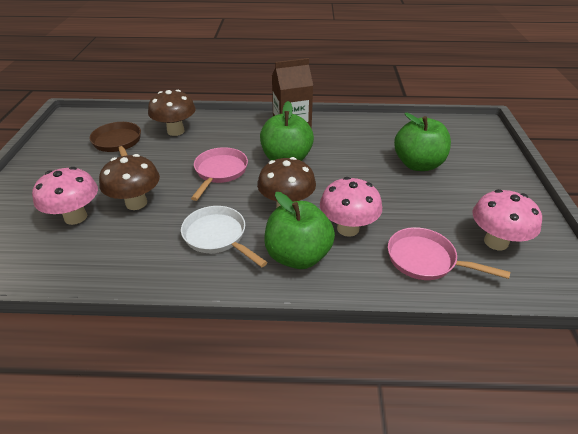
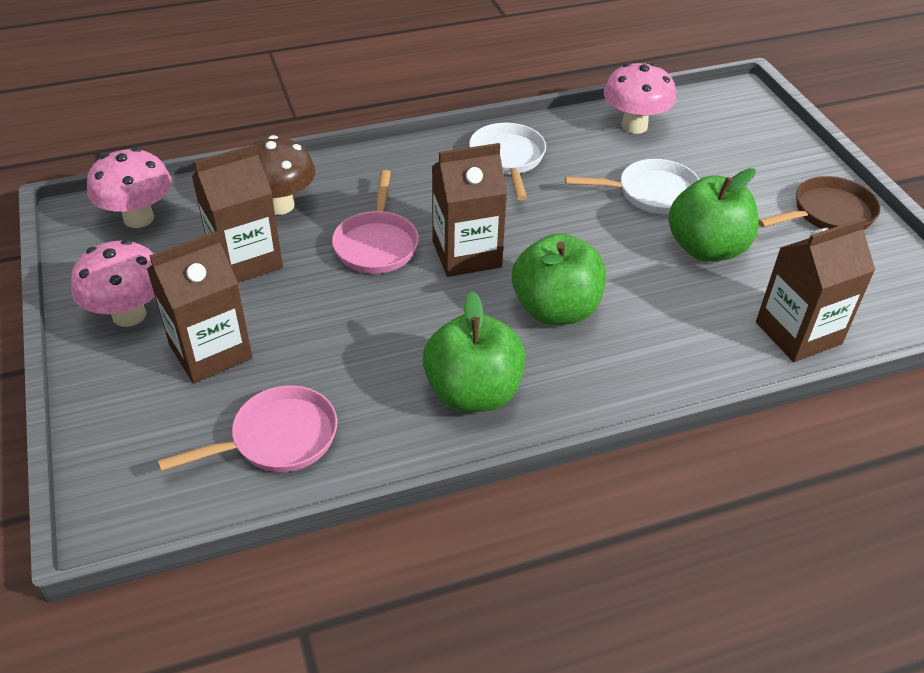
brown carton: 1 -> 4
brown mushroom: 3 -> 1
white pan: 1 -> 2

